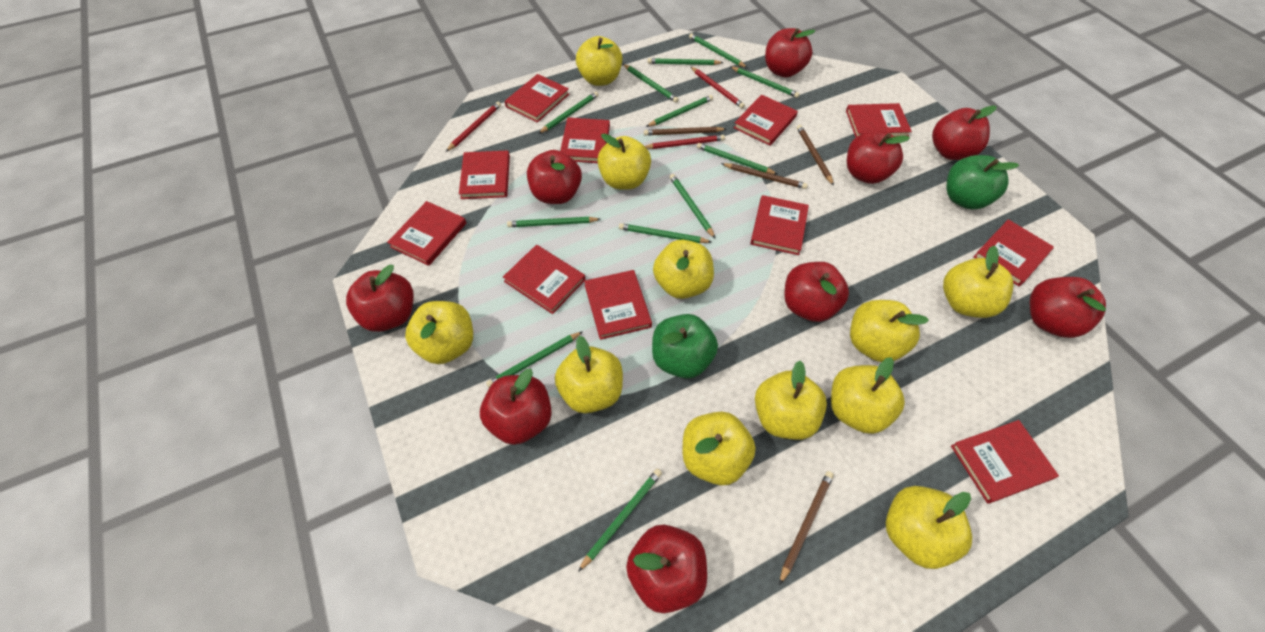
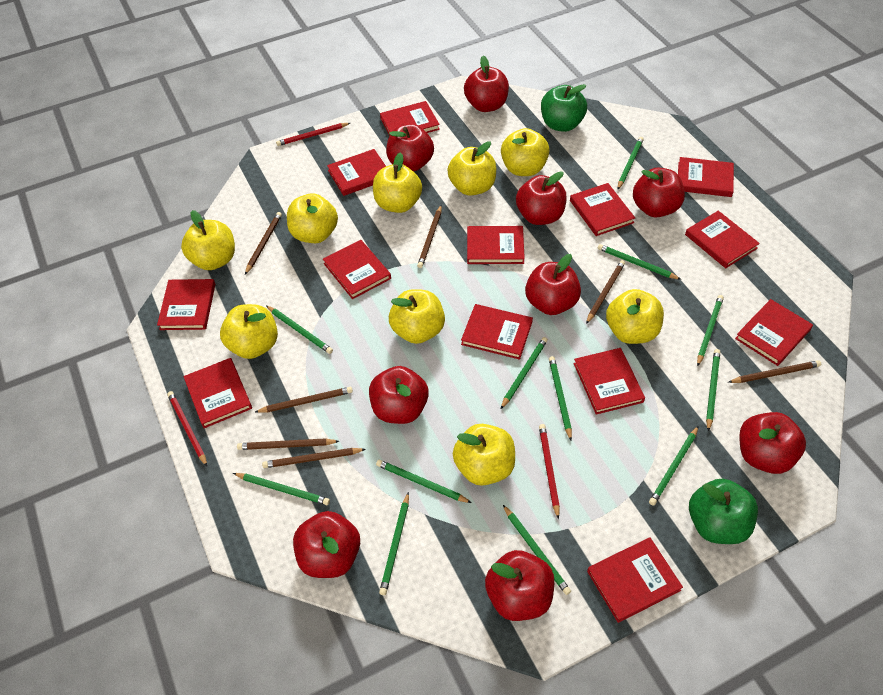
brown pencil: 4 -> 7
red book: 11 -> 13
yellow apple: 11 -> 9

